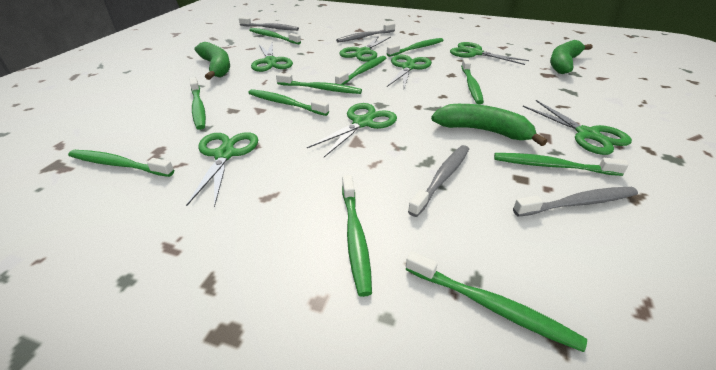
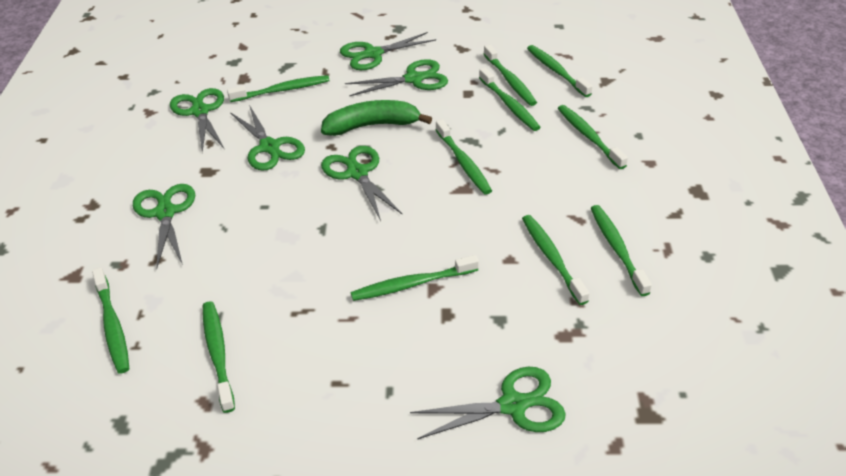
green banana: 3 -> 1
grey toothbrush: 4 -> 0

